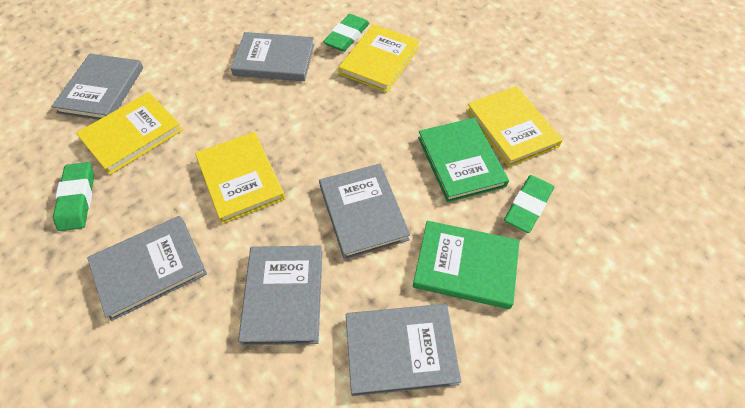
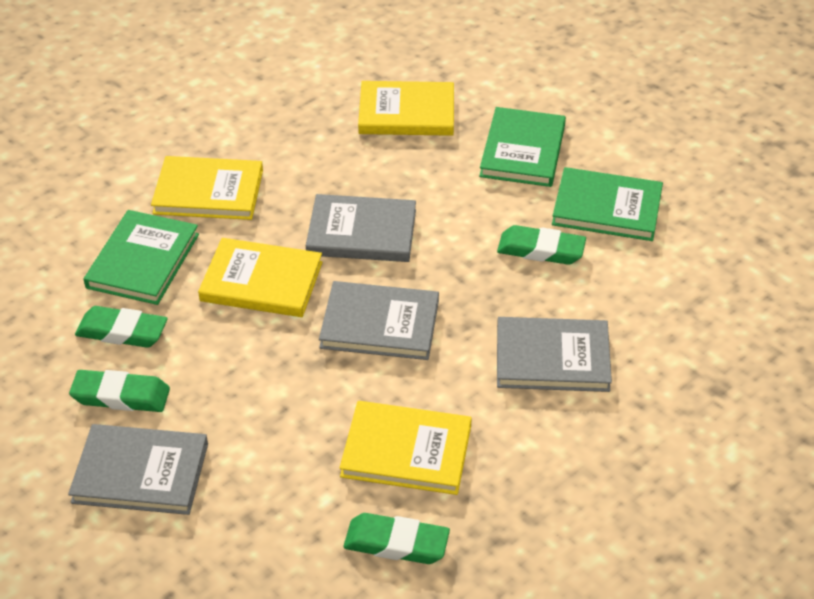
green book: 2 -> 3
green eraser: 3 -> 4
grey book: 6 -> 4

